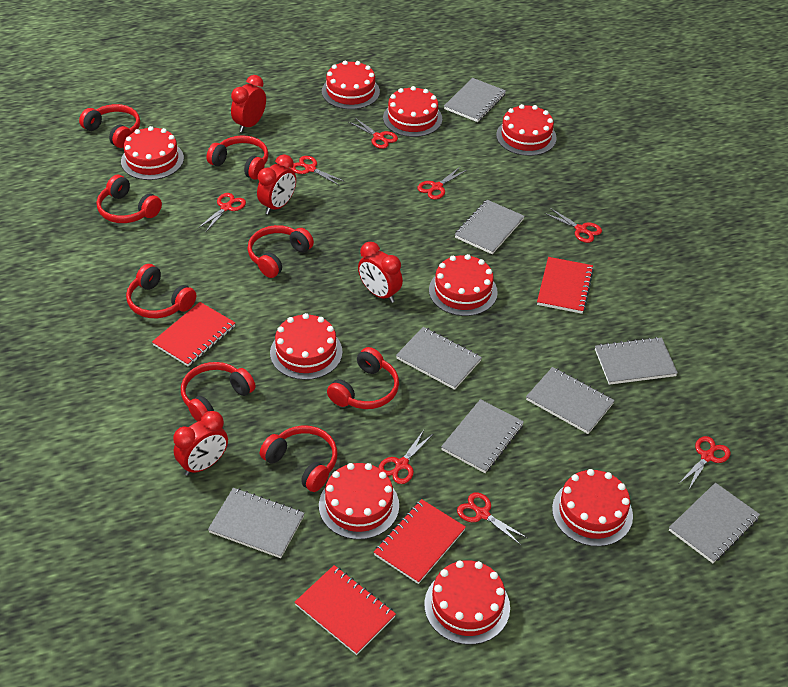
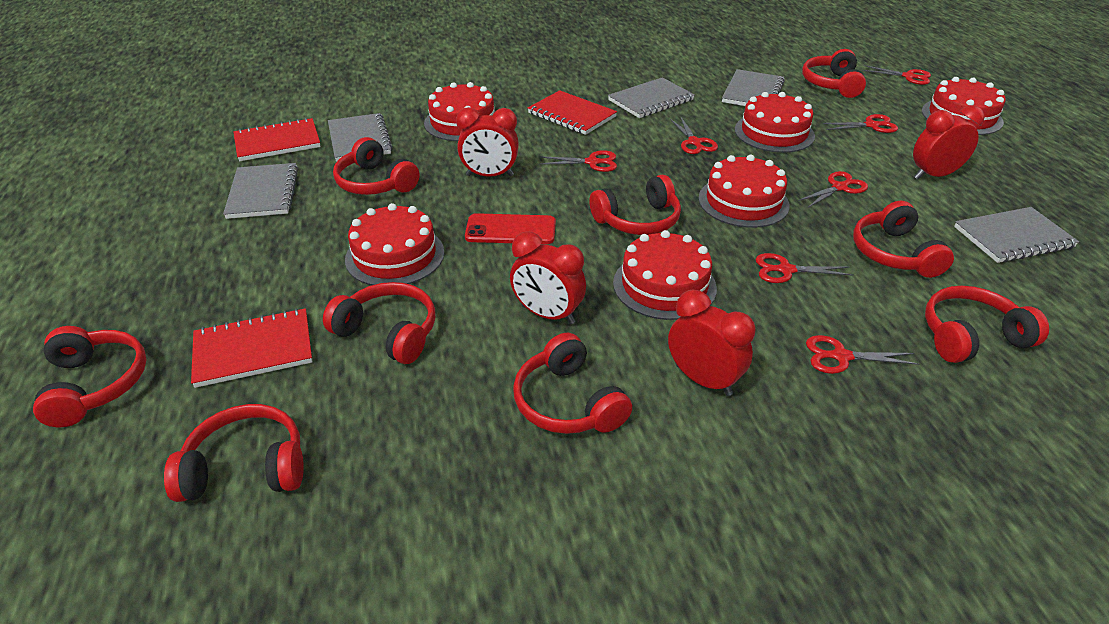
grey notebook: 8 -> 5
red cake: 9 -> 6
red headphones: 8 -> 9
red notebook: 4 -> 3
red phone: 0 -> 1
red scissors: 8 -> 7

